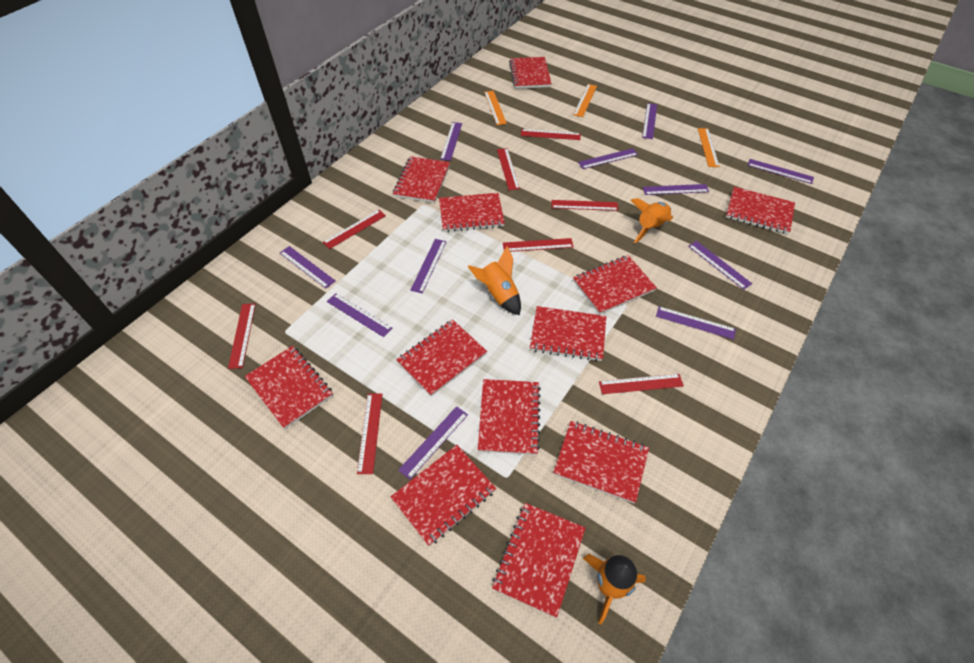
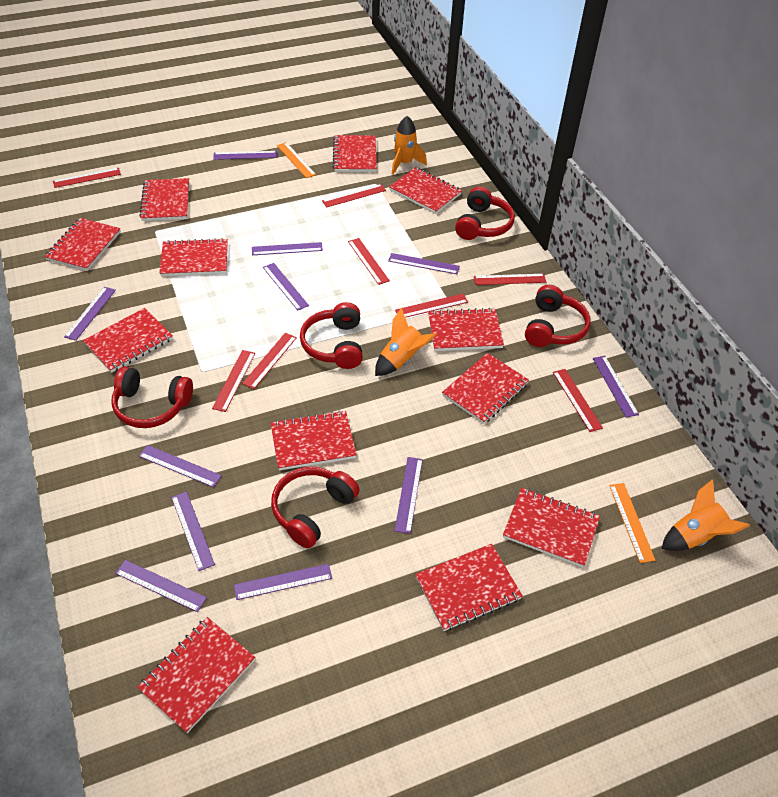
orange ruler: 3 -> 2
red headphones: 0 -> 5

